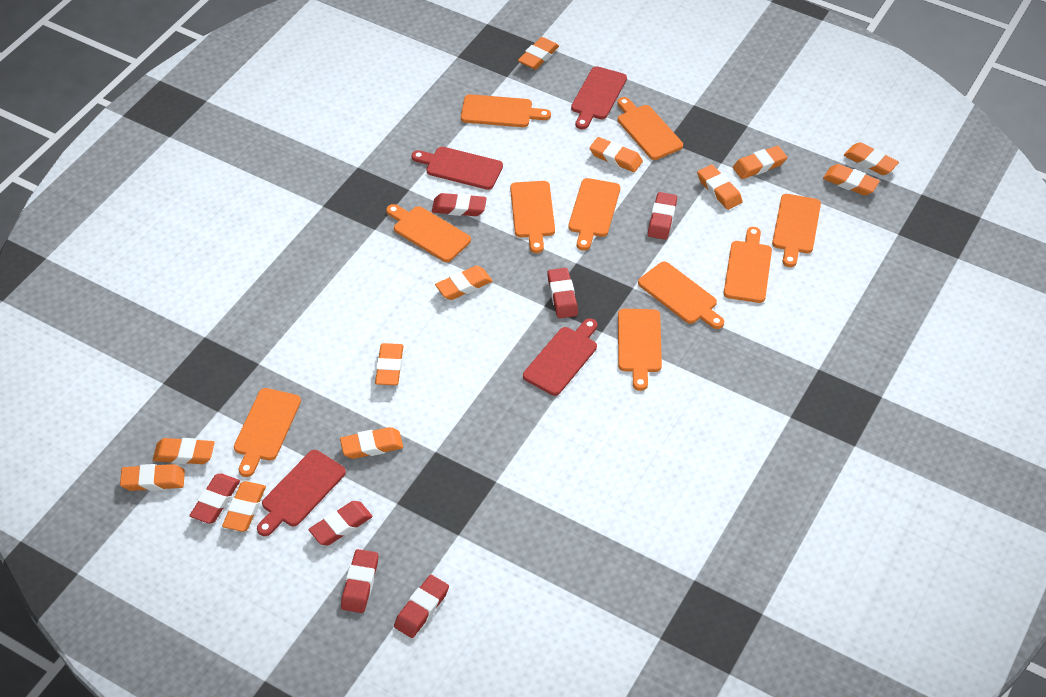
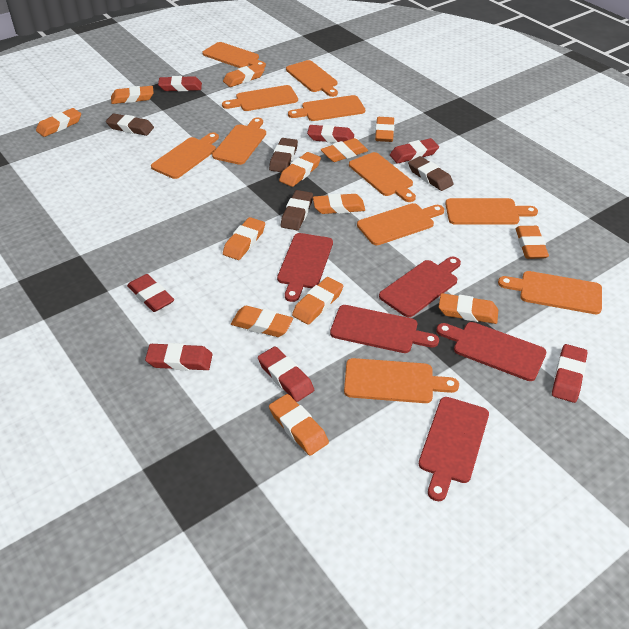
brown eraser: 0 -> 4
orange cutting board: 10 -> 11
orange eraser: 12 -> 13
red cutting board: 4 -> 5

